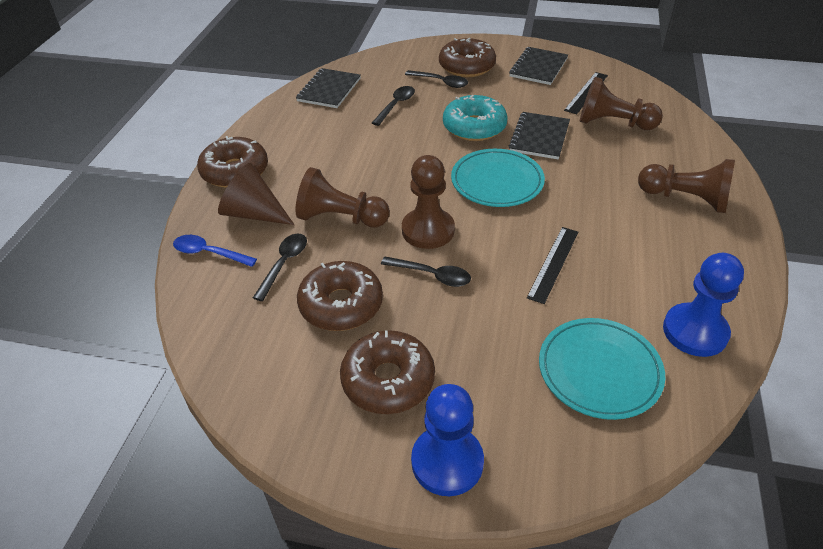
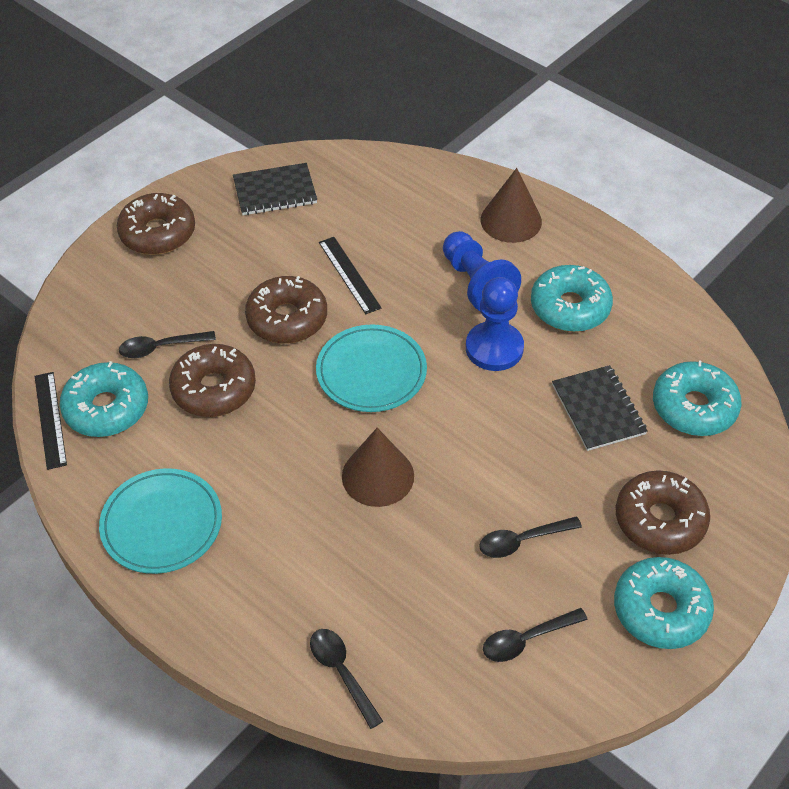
black notebook: 3 -> 2
blue spoon: 1 -> 0
brown cone: 1 -> 2
brown pawn: 4 -> 0
turquoise donut: 1 -> 4

